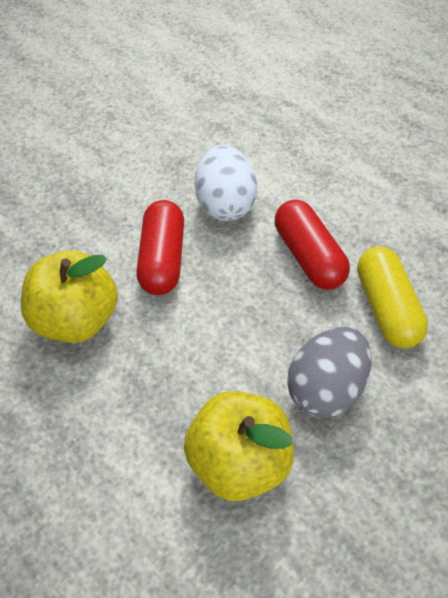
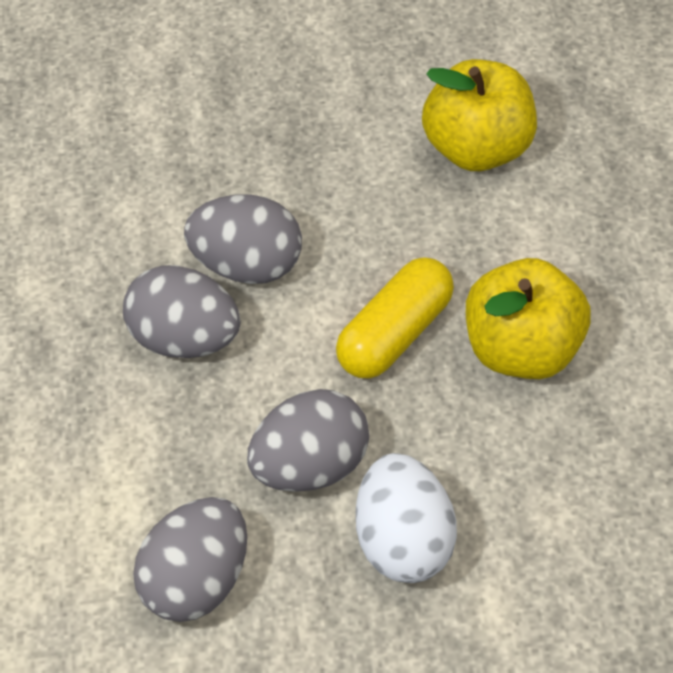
grey egg: 1 -> 4
red capsule: 2 -> 0

